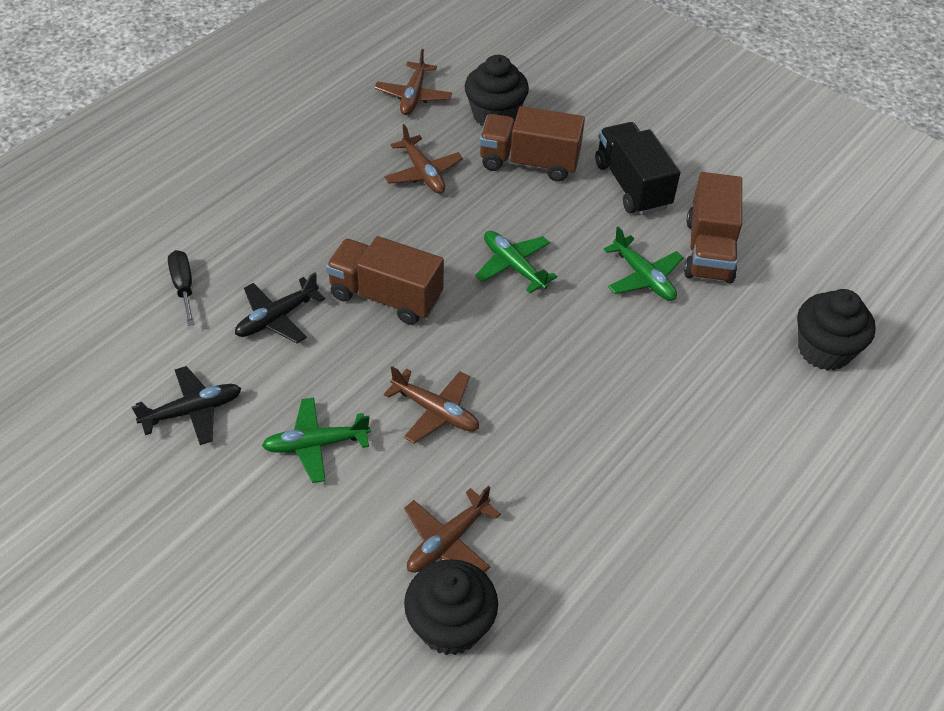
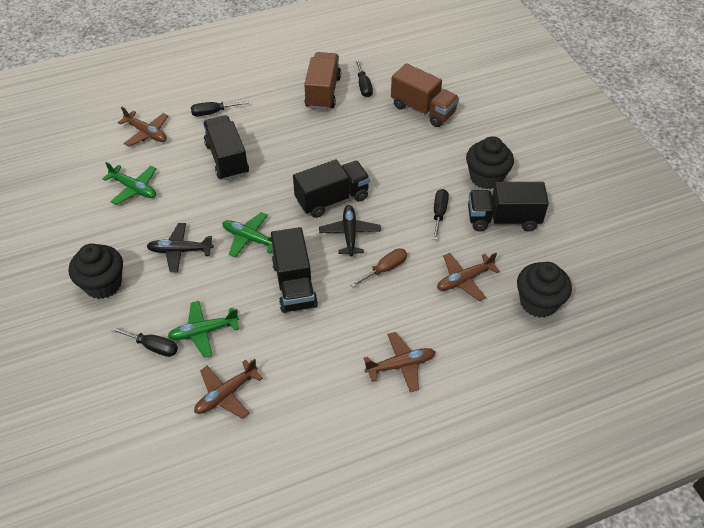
black screwdriver: 1 -> 4
black truck: 1 -> 4
brown screwdriver: 0 -> 1
brown truck: 3 -> 2

